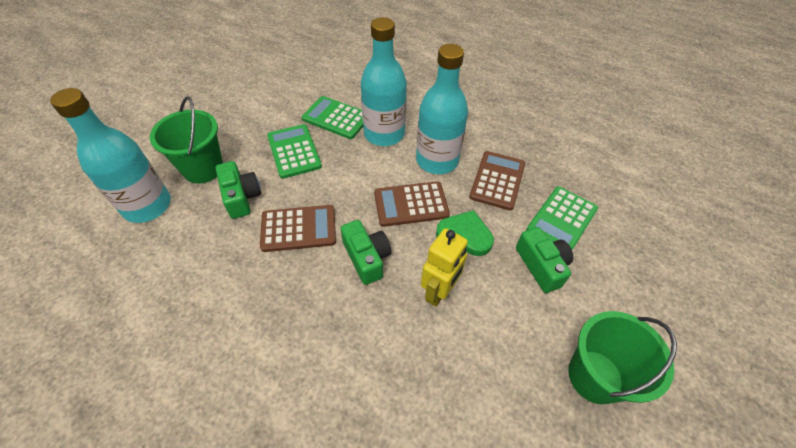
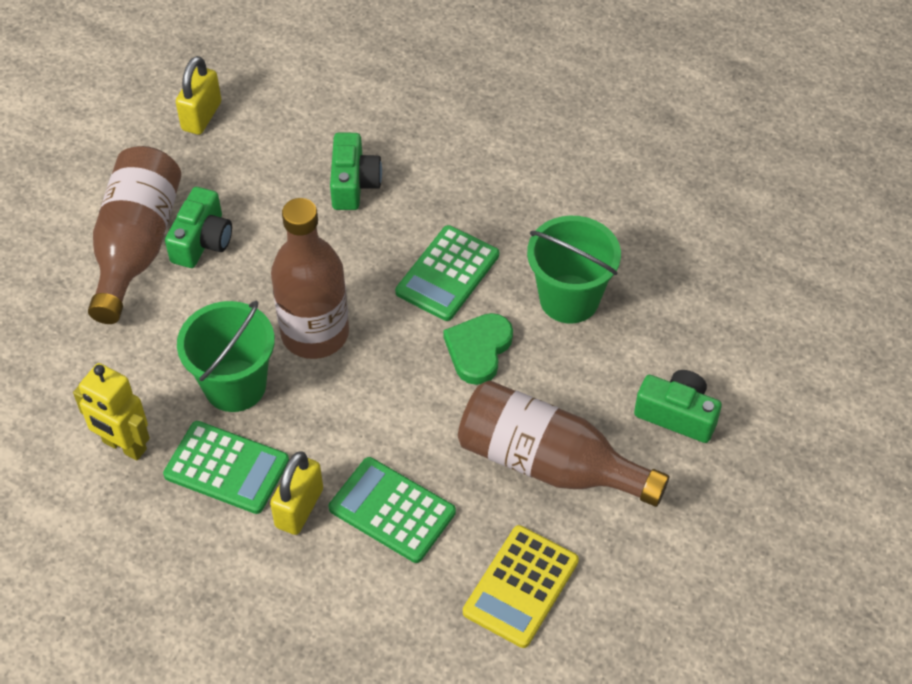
brown bottle: 0 -> 3
brown calculator: 3 -> 0
turquoise bottle: 3 -> 0
yellow calculator: 0 -> 1
yellow padlock: 0 -> 2

